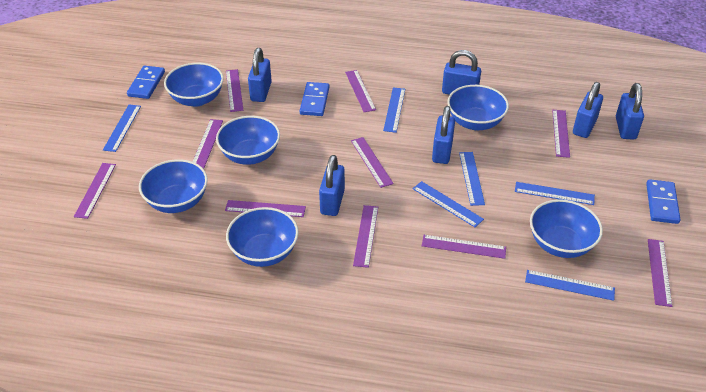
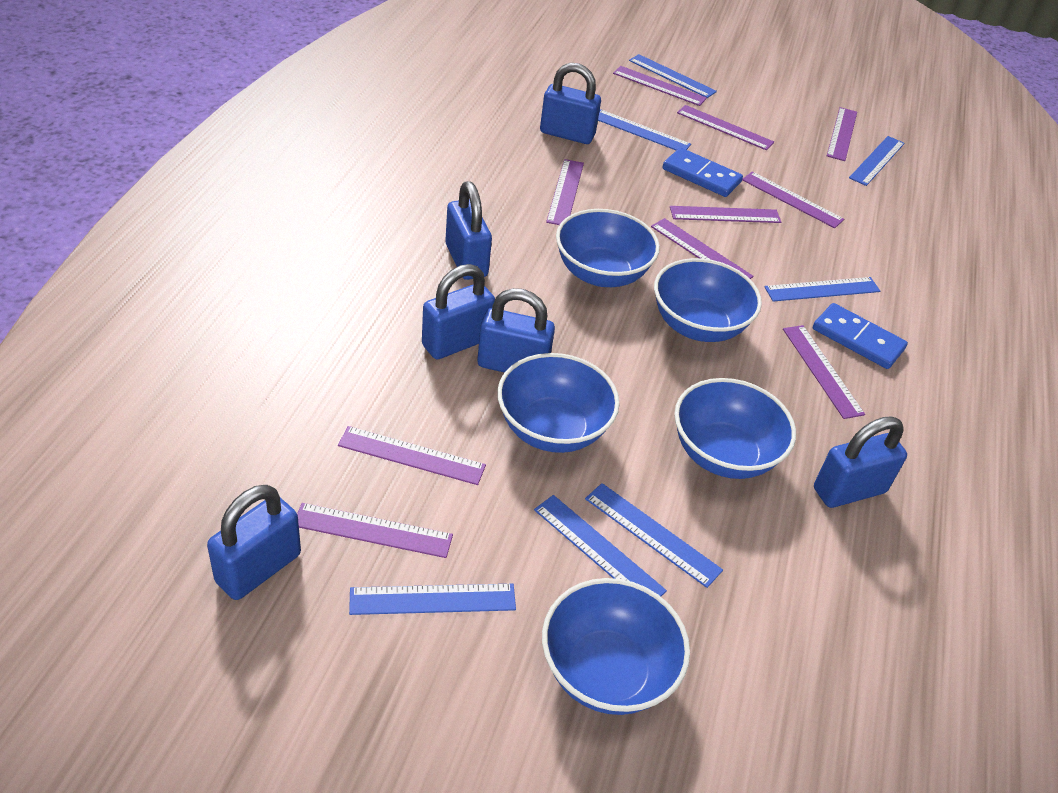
blue bowl: 6 -> 5
blue domino: 3 -> 2
blue ruler: 6 -> 7

